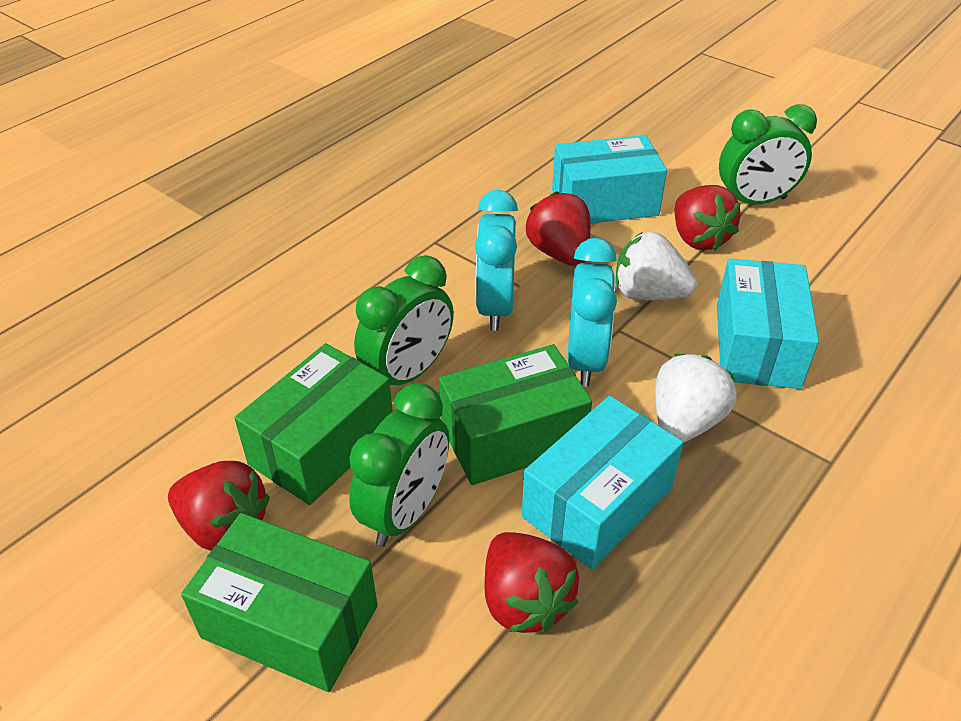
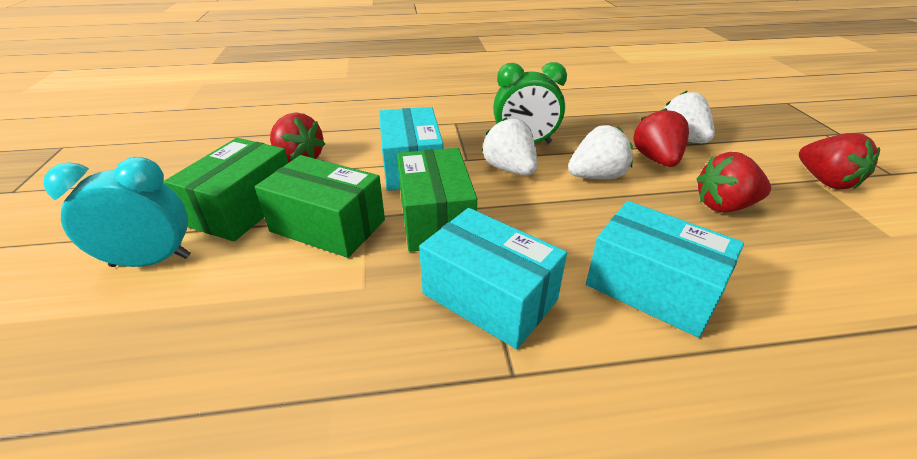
green clock: 3 -> 1
turquoise clock: 2 -> 1
white strawberry: 2 -> 3

